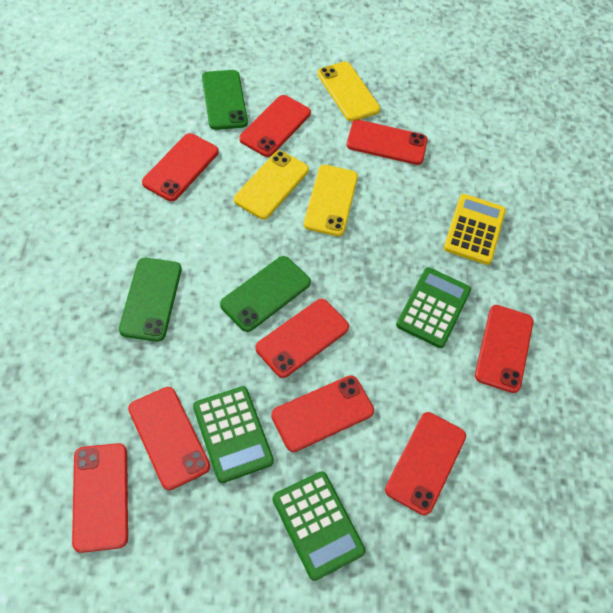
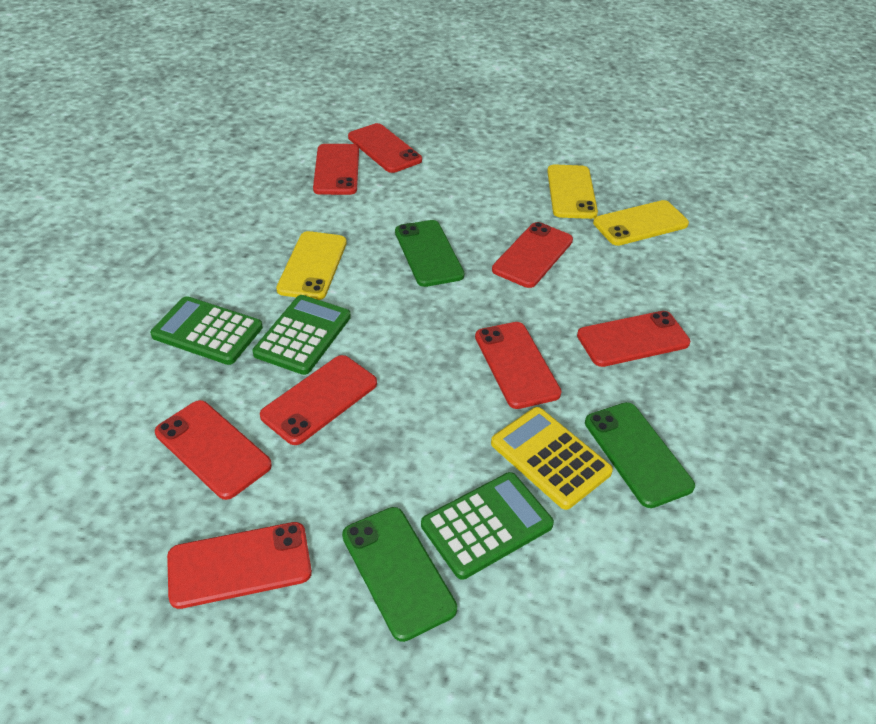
red phone: 9 -> 8

